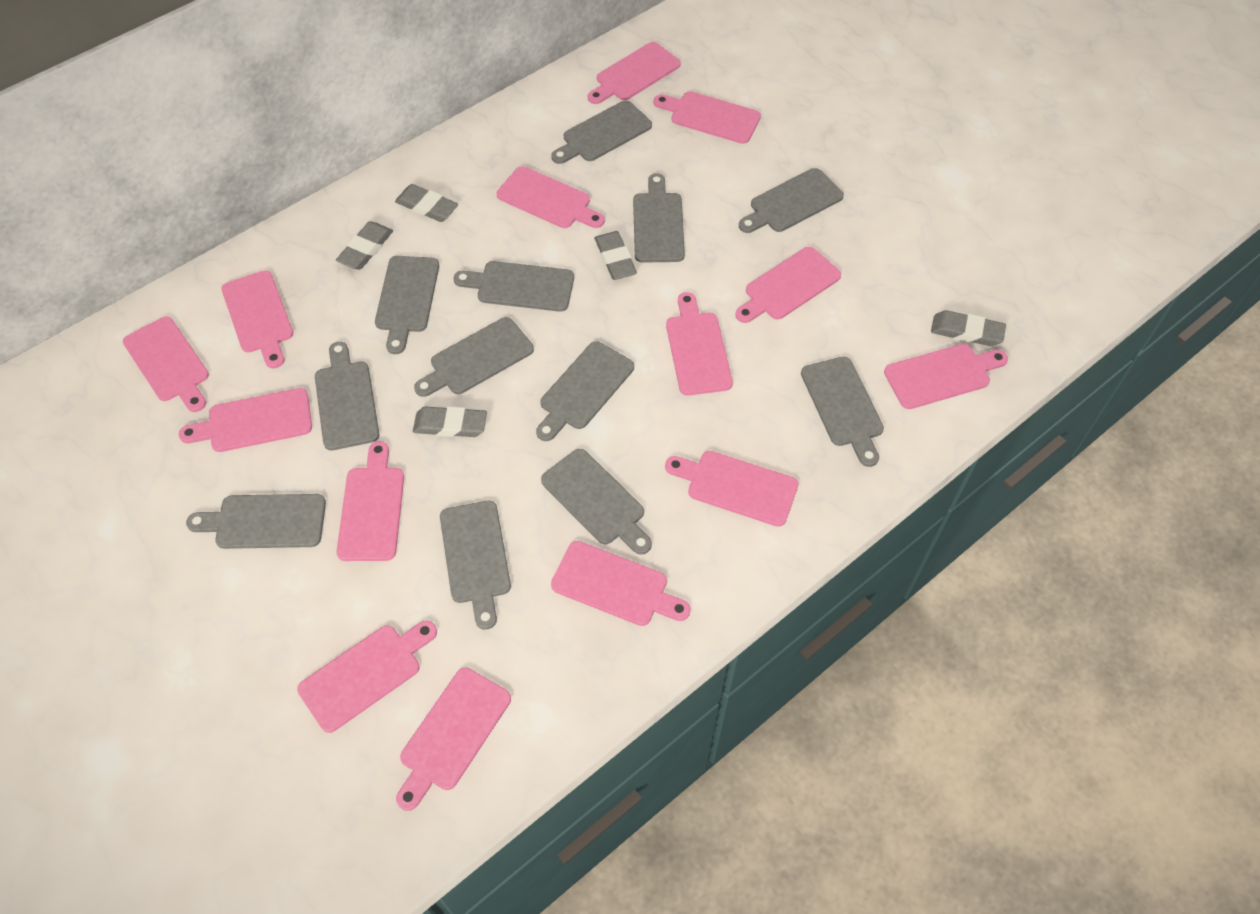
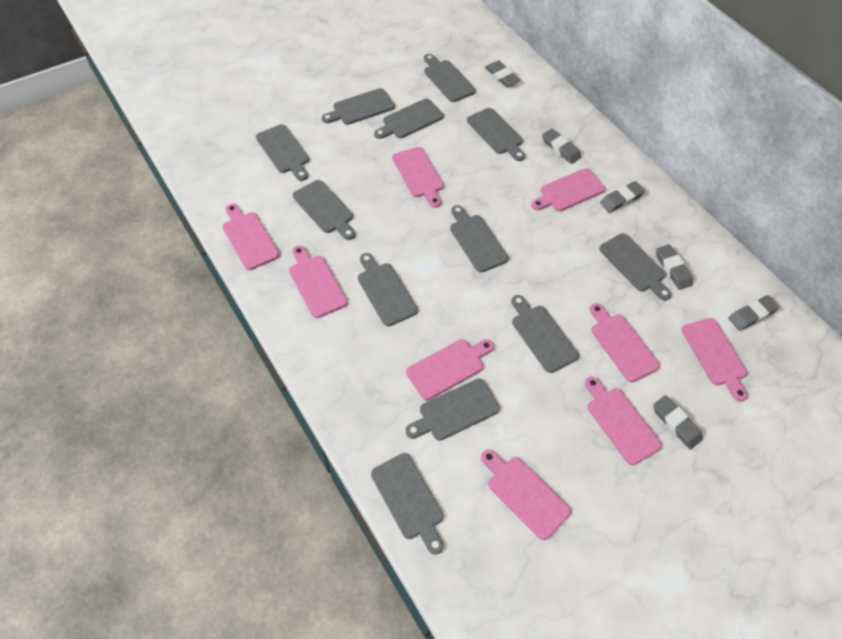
grey eraser: 5 -> 6
pink cutting board: 14 -> 9

